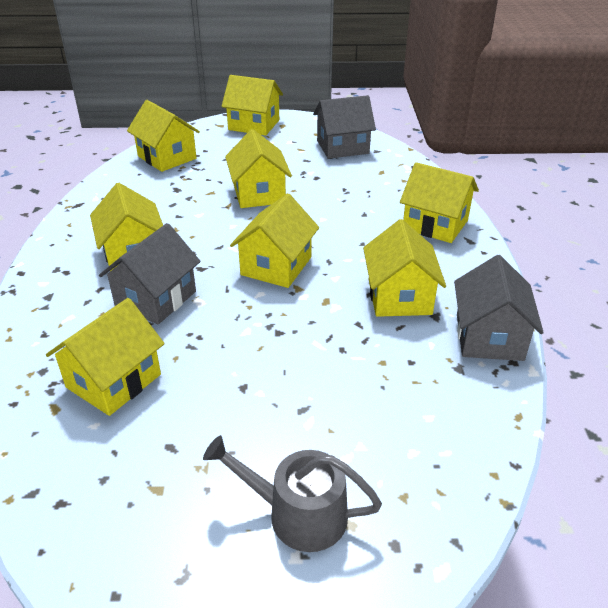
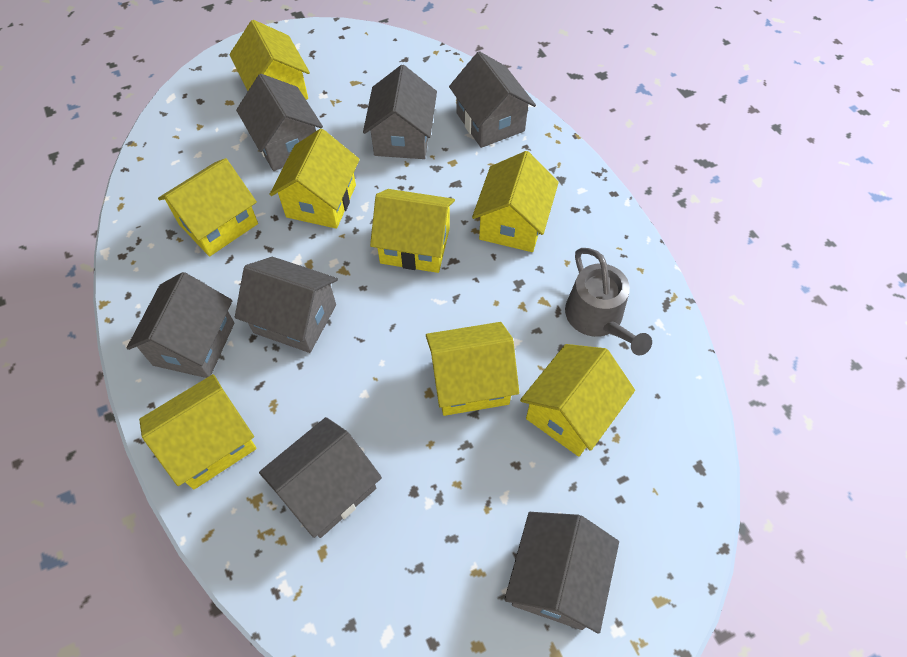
grey house: 3 -> 7

